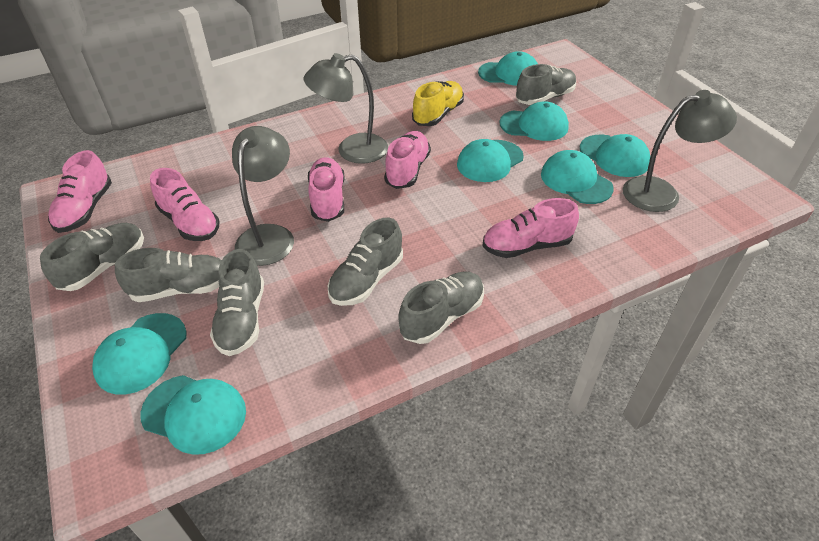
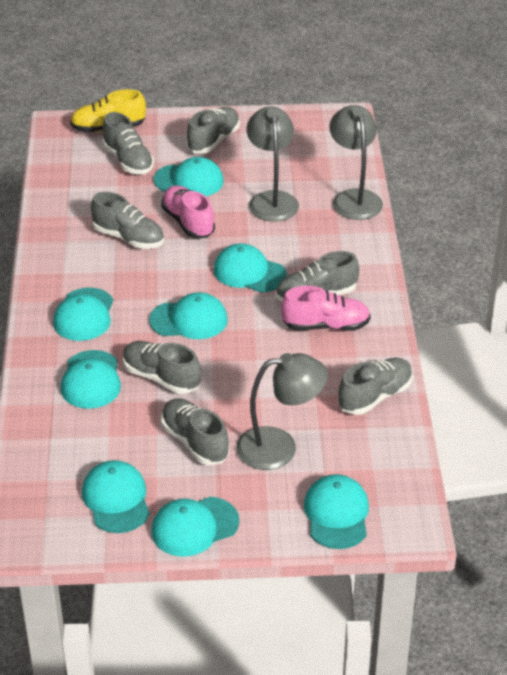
grey shoe: 6 -> 7
pink shoe: 5 -> 2
turquoise cap: 7 -> 8

